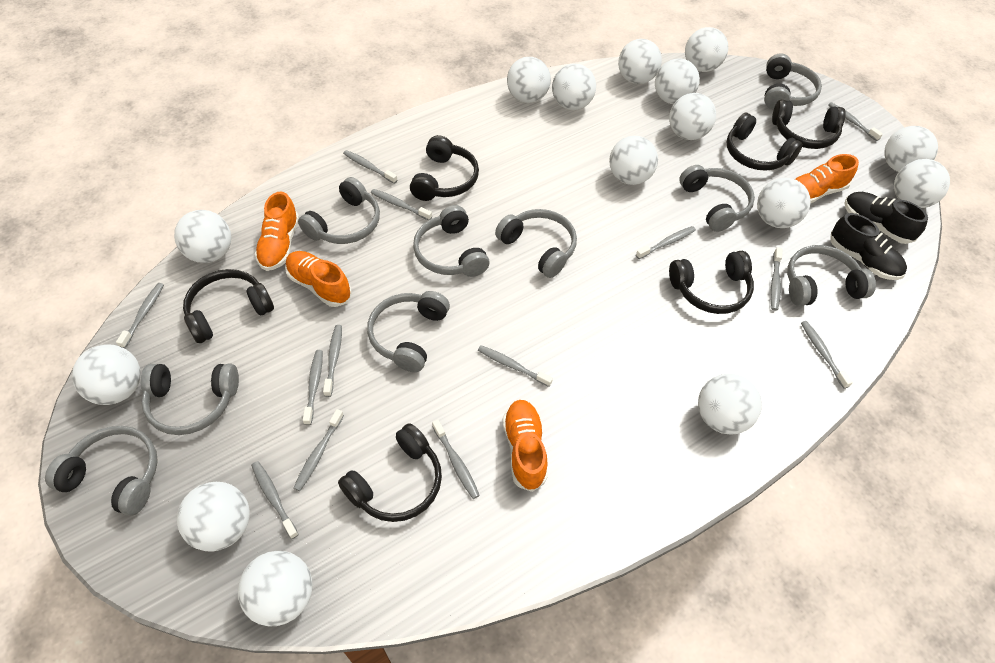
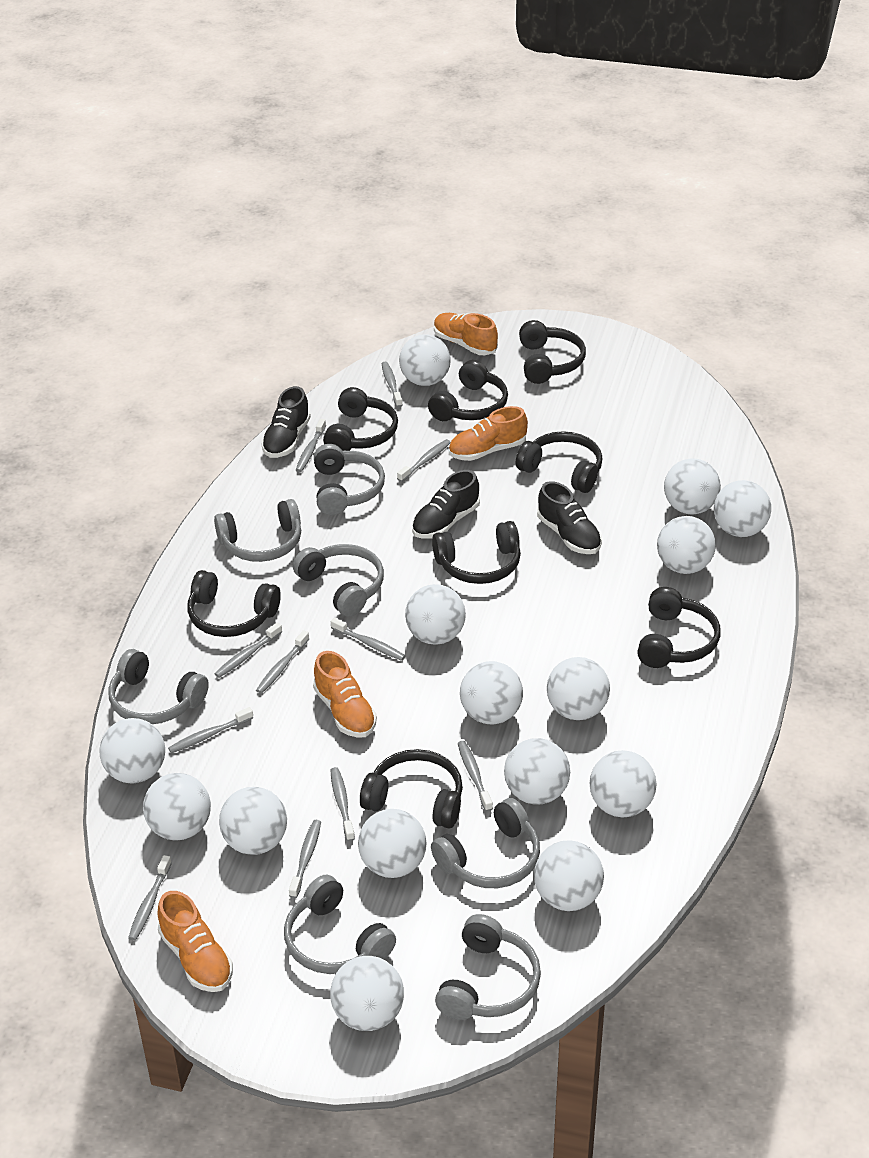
black headphones: 6 -> 8
black shoe: 2 -> 3
grey headphones: 9 -> 7
grey toothbrush: 13 -> 11

